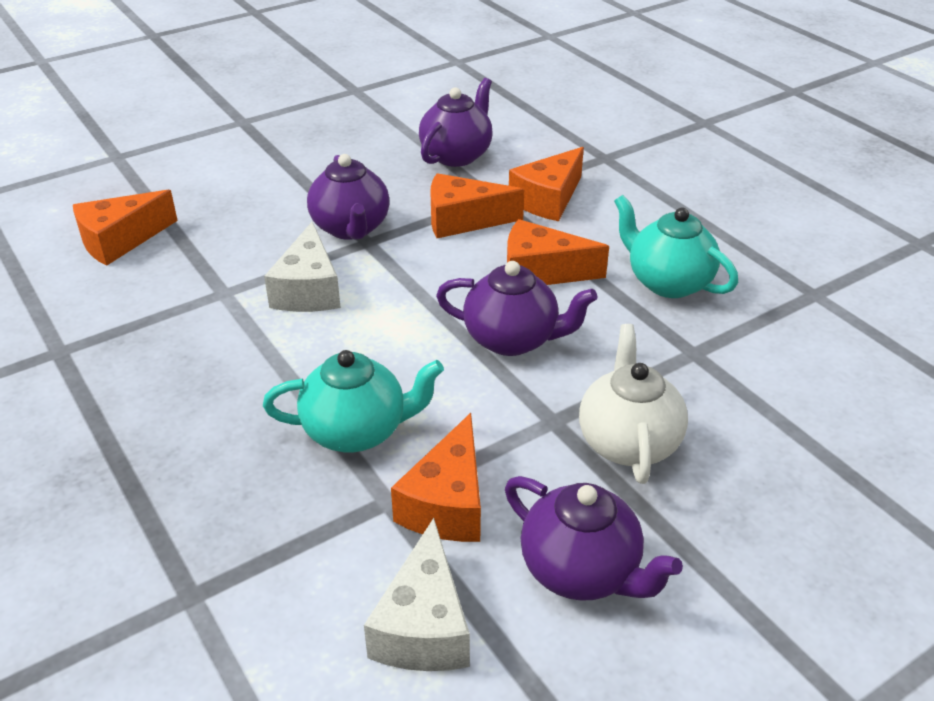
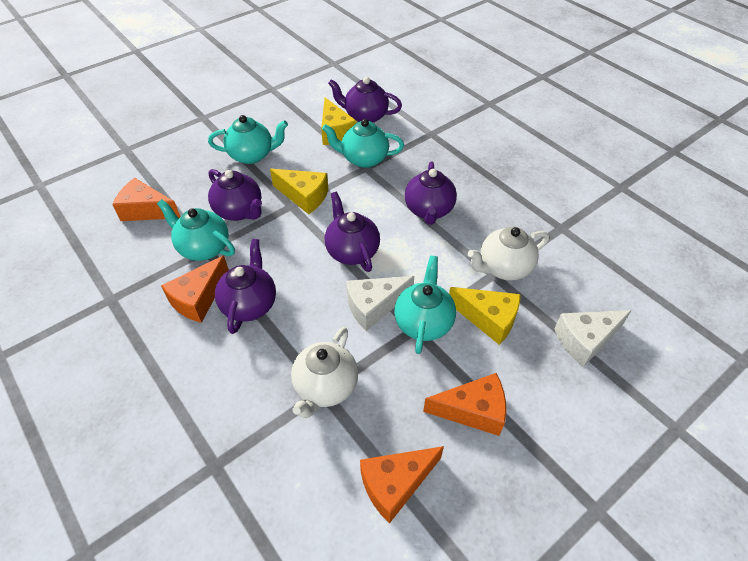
orange cheese: 5 -> 4
purple teapot: 4 -> 5
turquoise teapot: 2 -> 4
white teapot: 1 -> 2
yellow cheese: 0 -> 3

